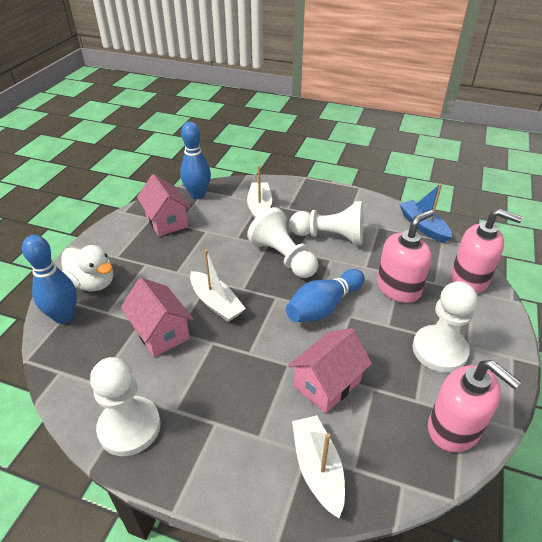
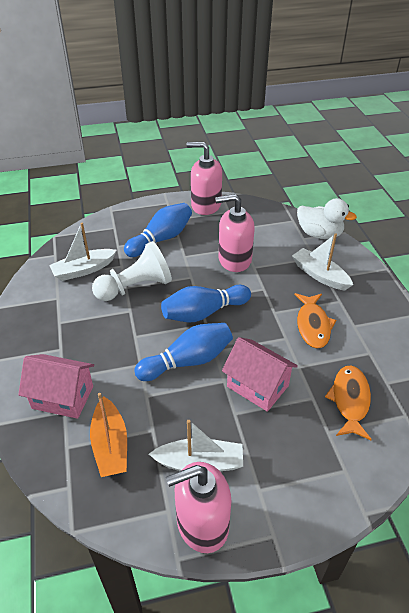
blue boat: 1 -> 0
orange boat: 0 -> 1
orange fish: 0 -> 2
pink house: 3 -> 2
white pawn: 4 -> 1

